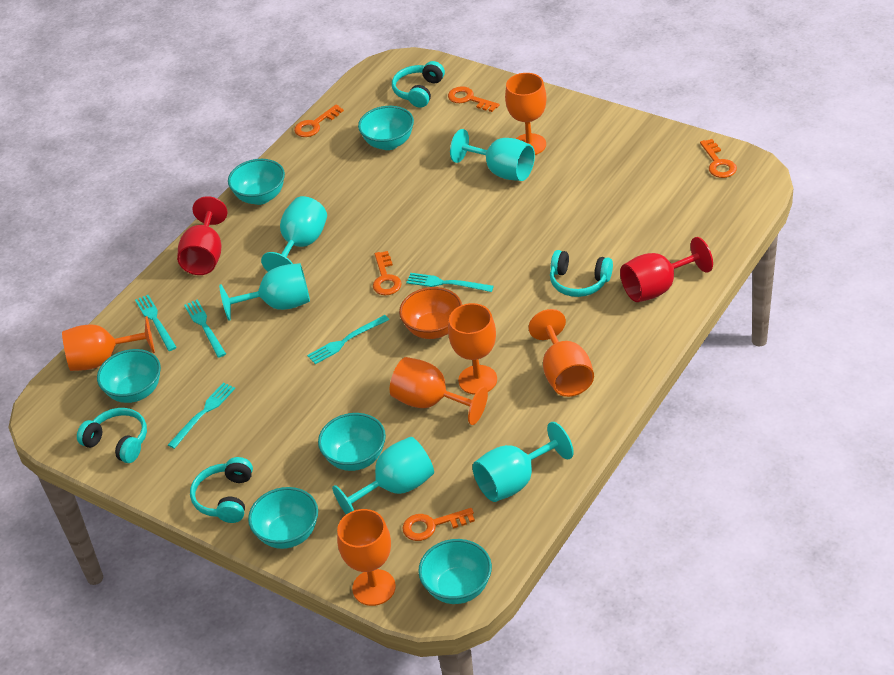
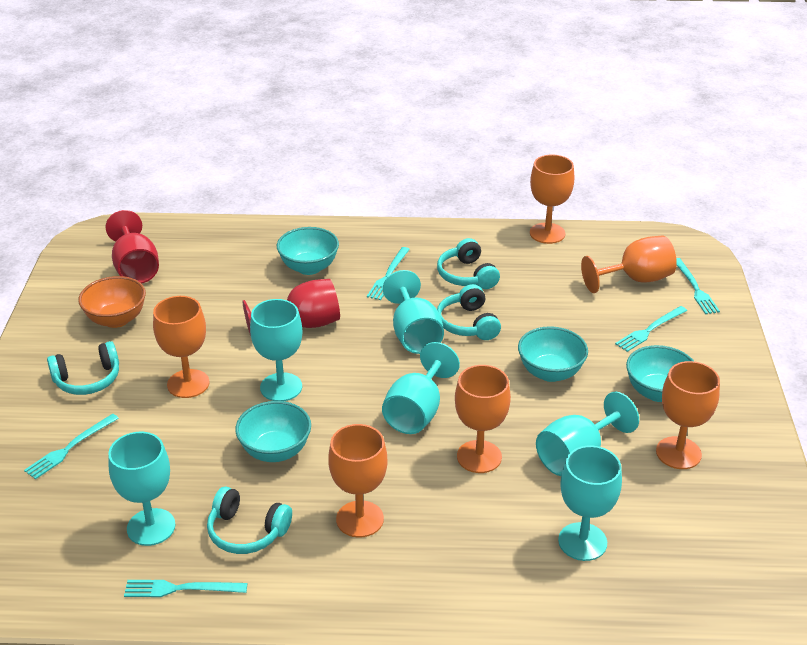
orange key: 5 -> 0
turquoise bowl: 6 -> 4
turquoise goblet: 5 -> 6

